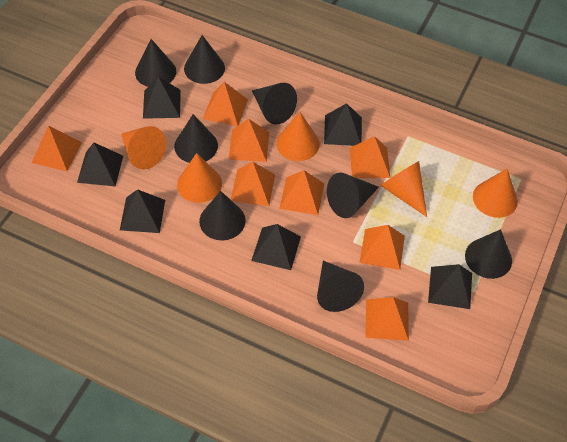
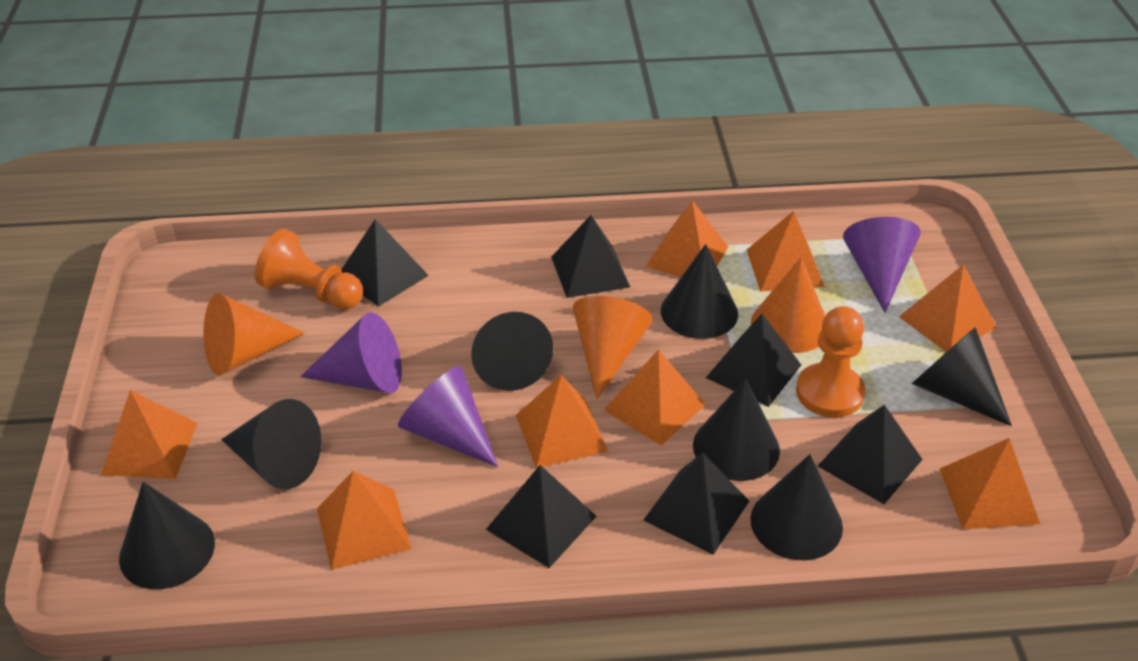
black cone: 8 -> 7
orange cone: 5 -> 3
orange pawn: 0 -> 2
purple cone: 0 -> 3

